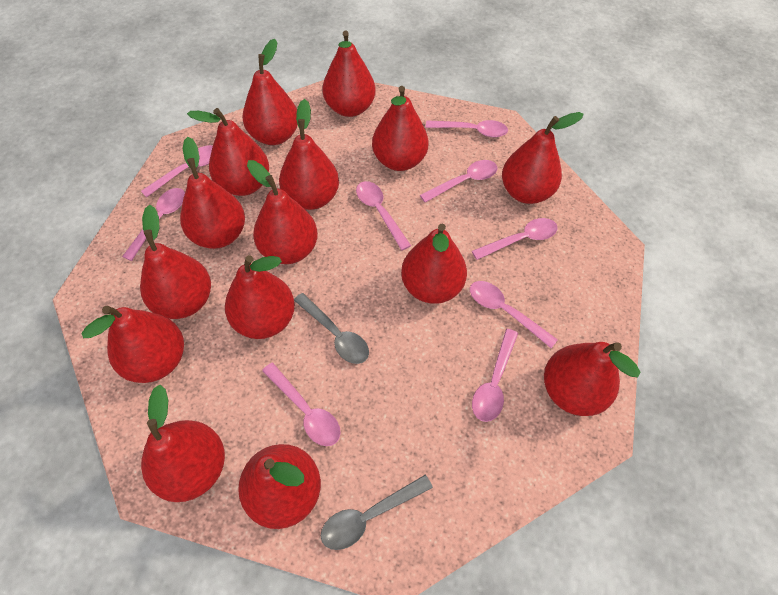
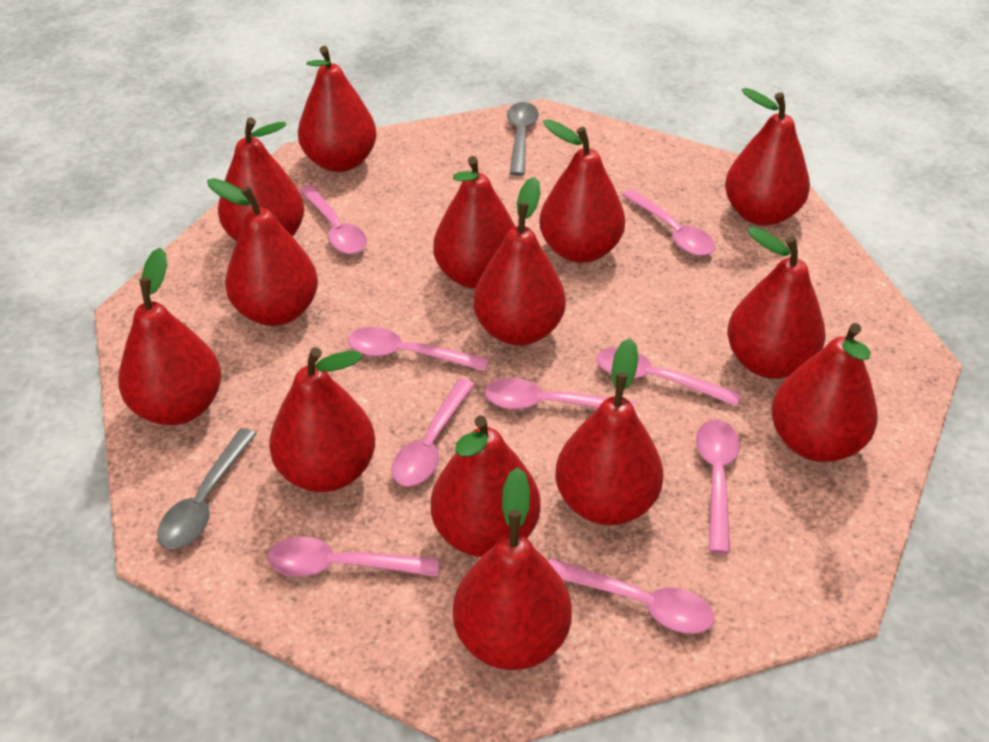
red pear: 15 -> 14

